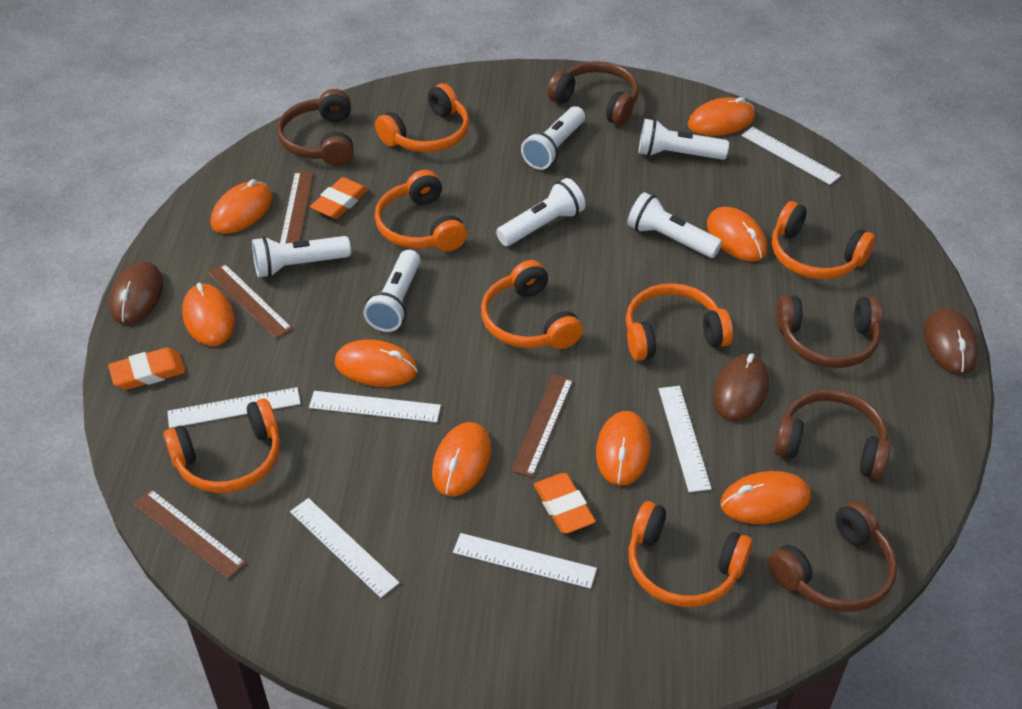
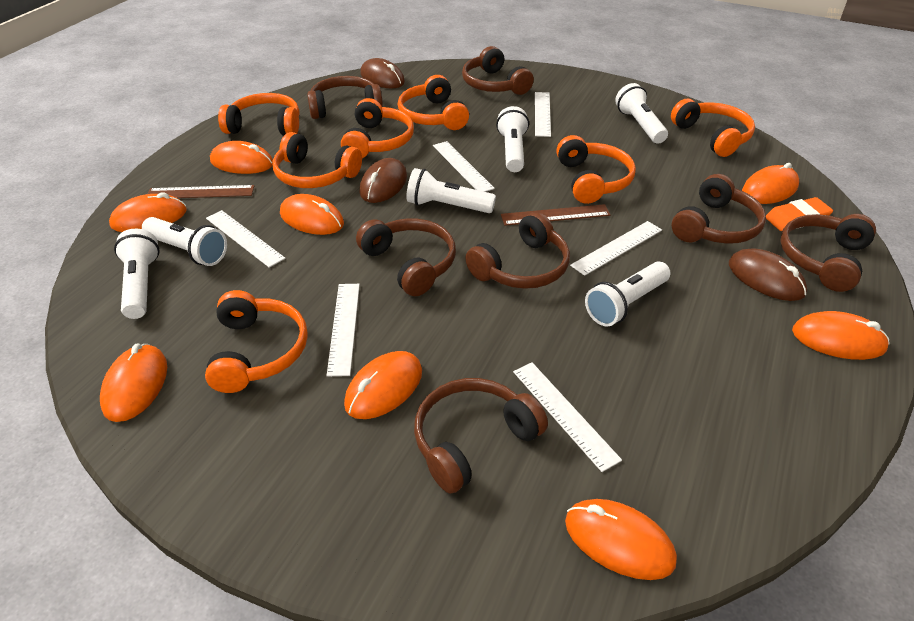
brown headphones: 5 -> 7
brown ruler: 4 -> 2
orange eraser: 3 -> 1

